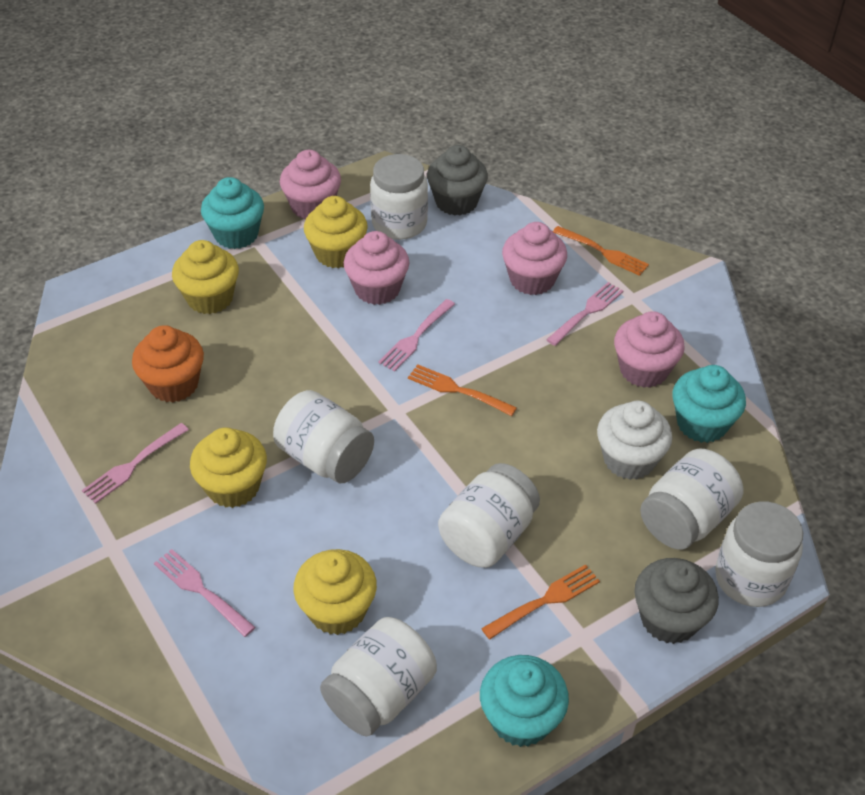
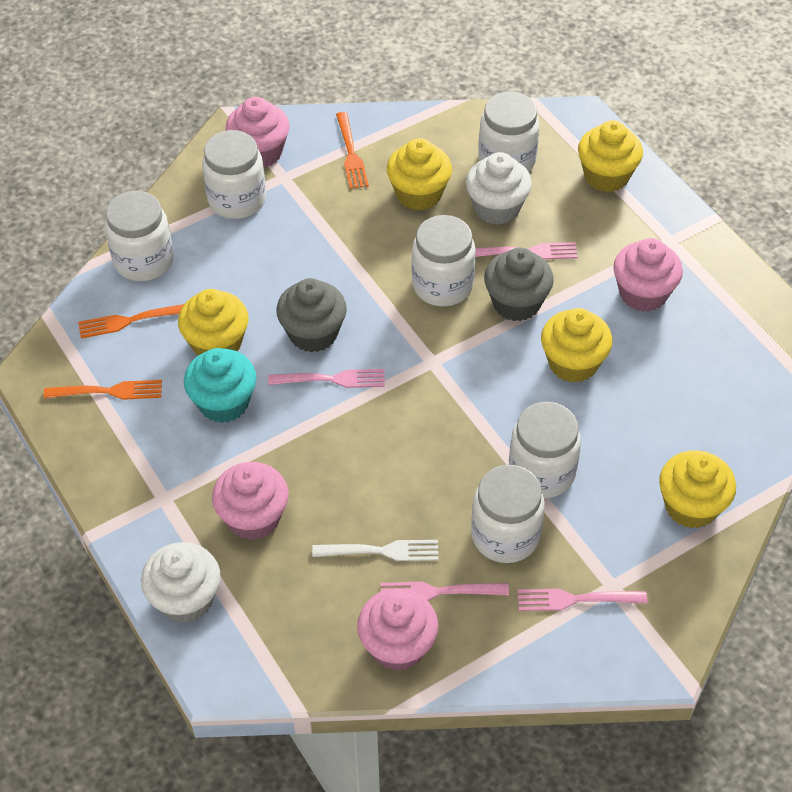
orange cupcake: 1 -> 0
turquoise cupcake: 3 -> 1
white cupcake: 1 -> 2
white fork: 0 -> 1
yellow cupcake: 4 -> 5

